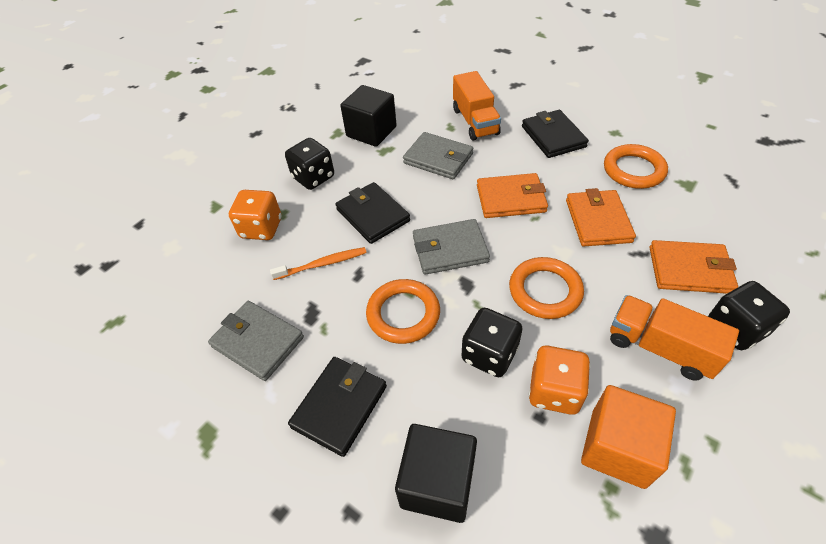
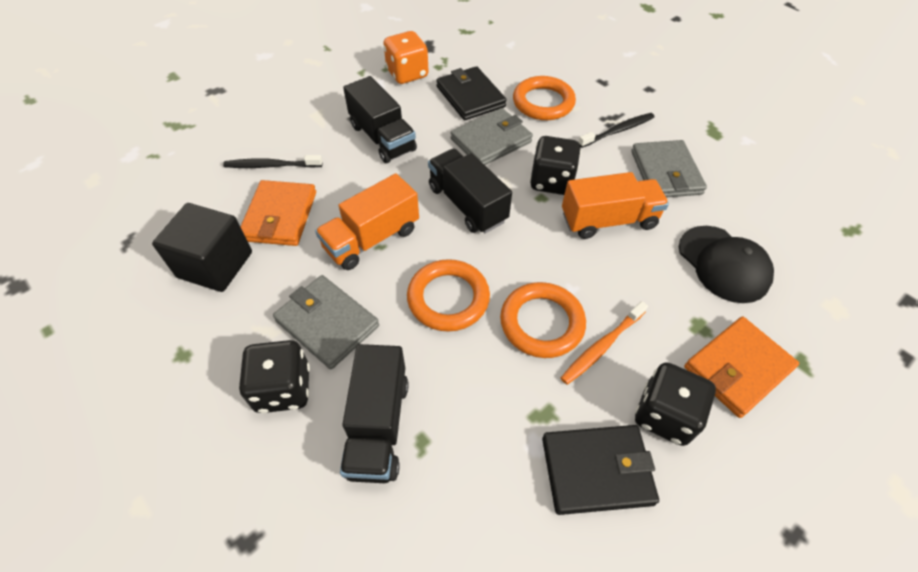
black cap: 0 -> 1
black cube: 2 -> 1
black toothbrush: 0 -> 2
black truck: 0 -> 3
black wallet: 3 -> 2
orange cube: 1 -> 0
orange dice: 2 -> 1
orange wallet: 3 -> 2

